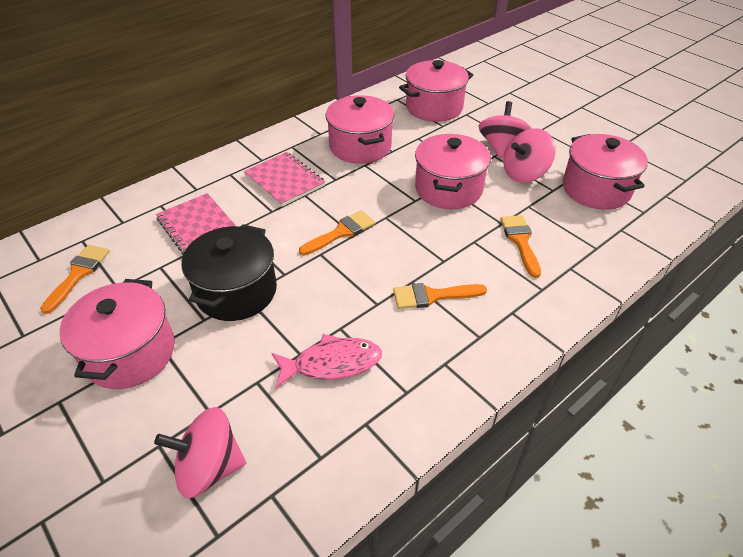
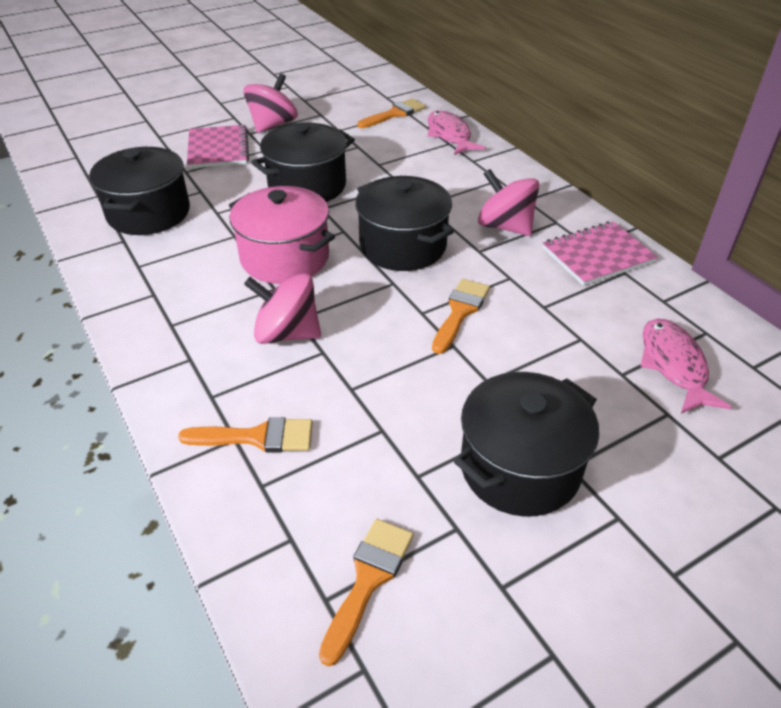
black pot: 1 -> 4
pink fish: 1 -> 2
pink pot: 5 -> 1

